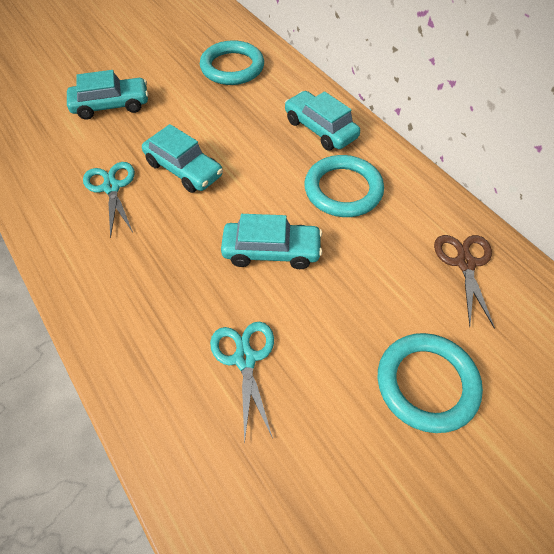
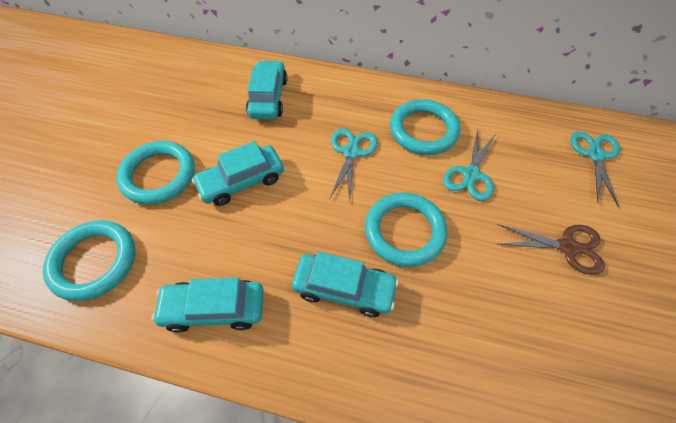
turquoise ring: 3 -> 4
turquoise scissors: 2 -> 3

